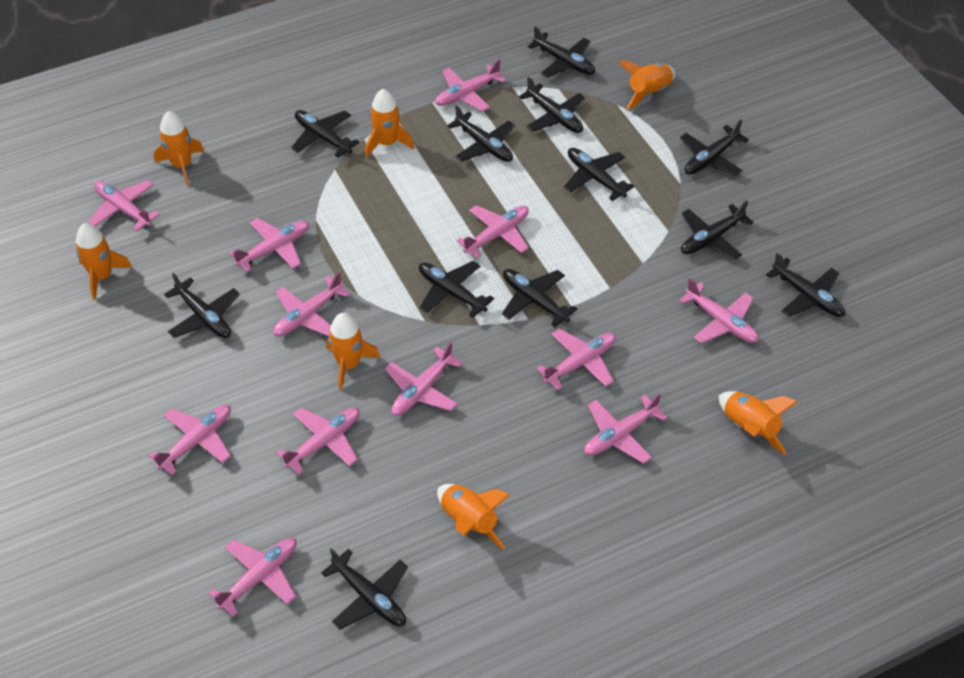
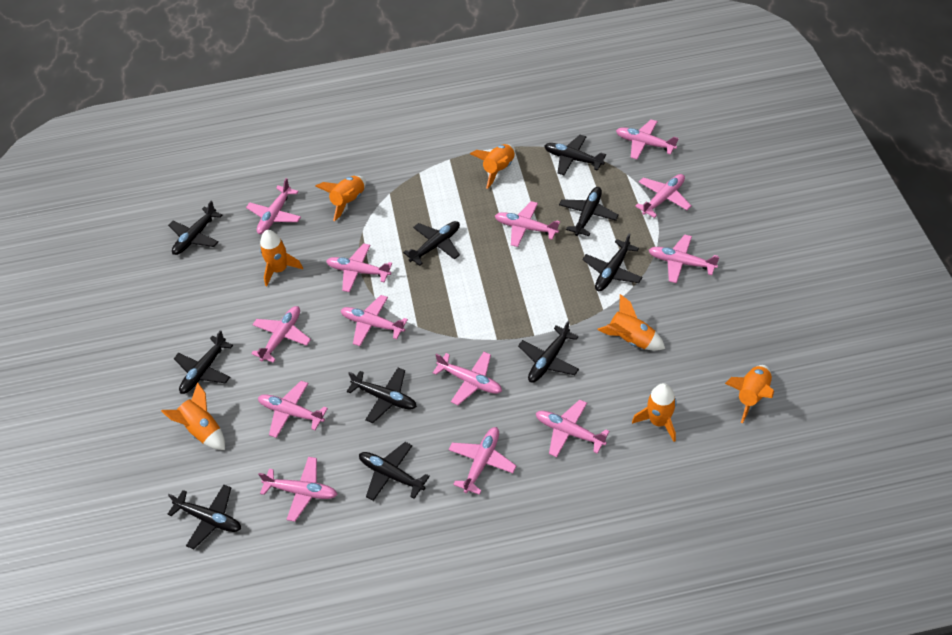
black plane: 12 -> 10
pink plane: 12 -> 13

